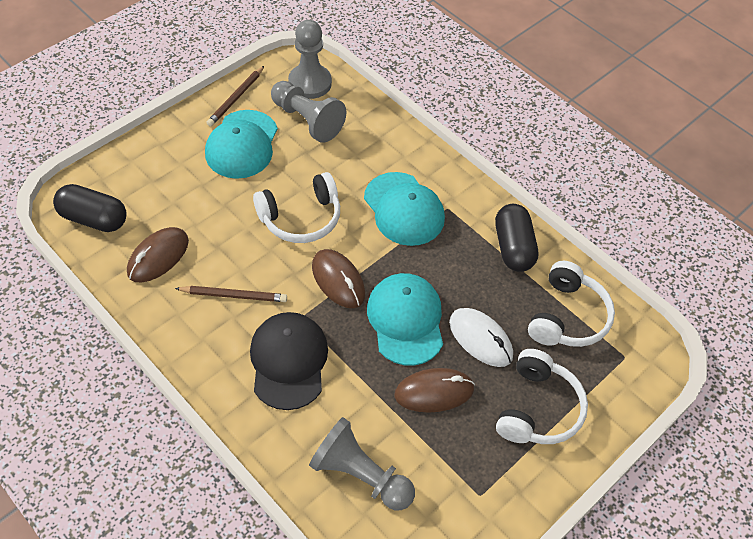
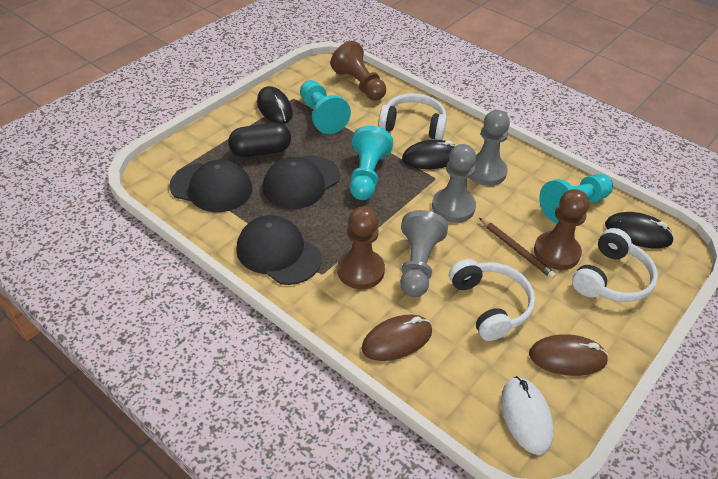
black cap: 1 -> 3
black capsule: 2 -> 1
black mouse: 0 -> 3
brown mouse: 3 -> 2
brown pawn: 0 -> 3
brown pencil: 2 -> 1
turquoise cap: 3 -> 0
turquoise pawn: 0 -> 3

